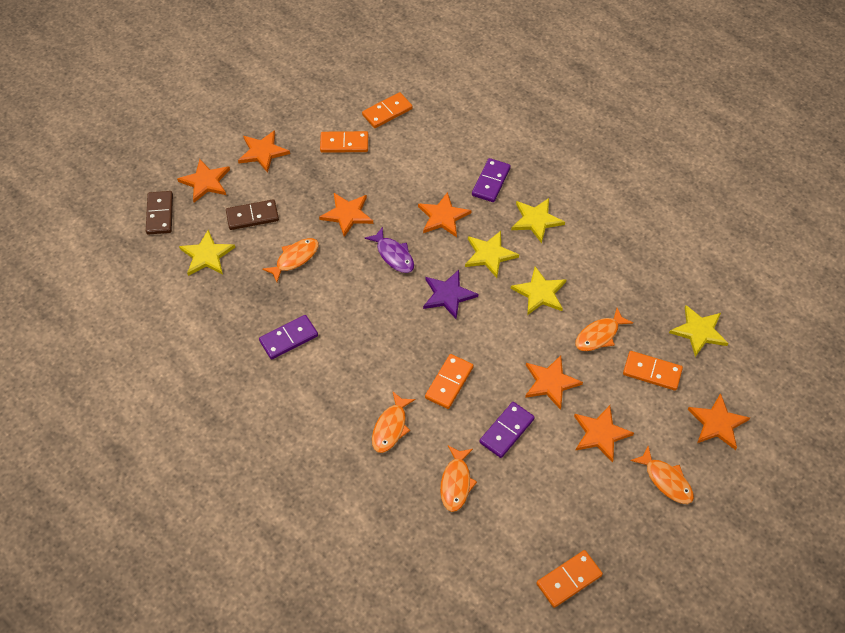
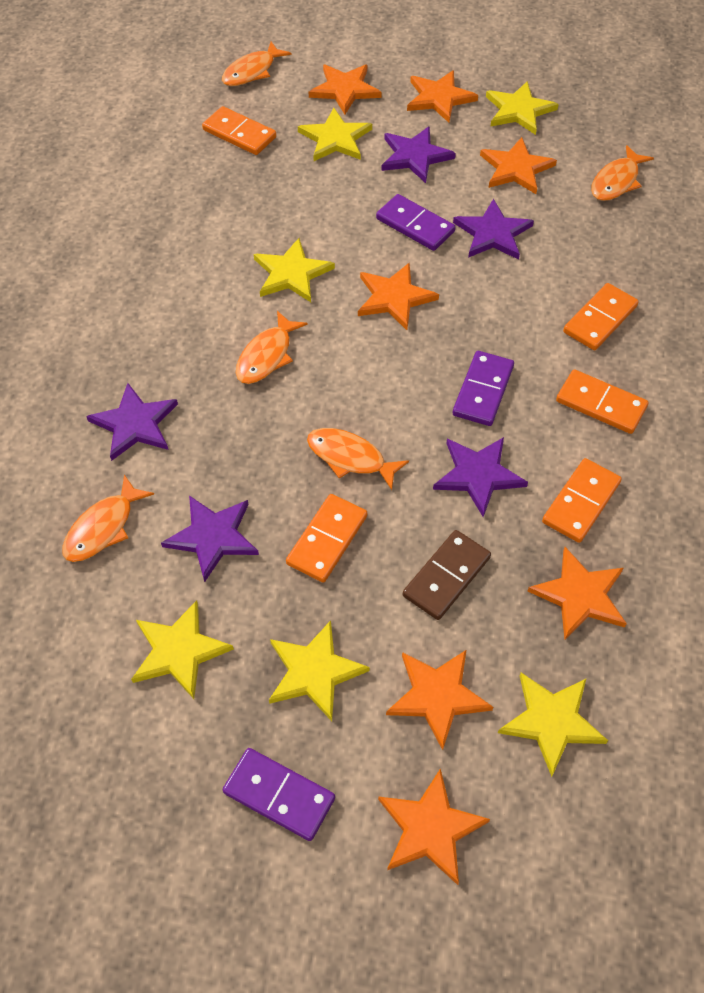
brown domino: 2 -> 1
purple fish: 1 -> 0
purple star: 1 -> 5
yellow star: 5 -> 6

